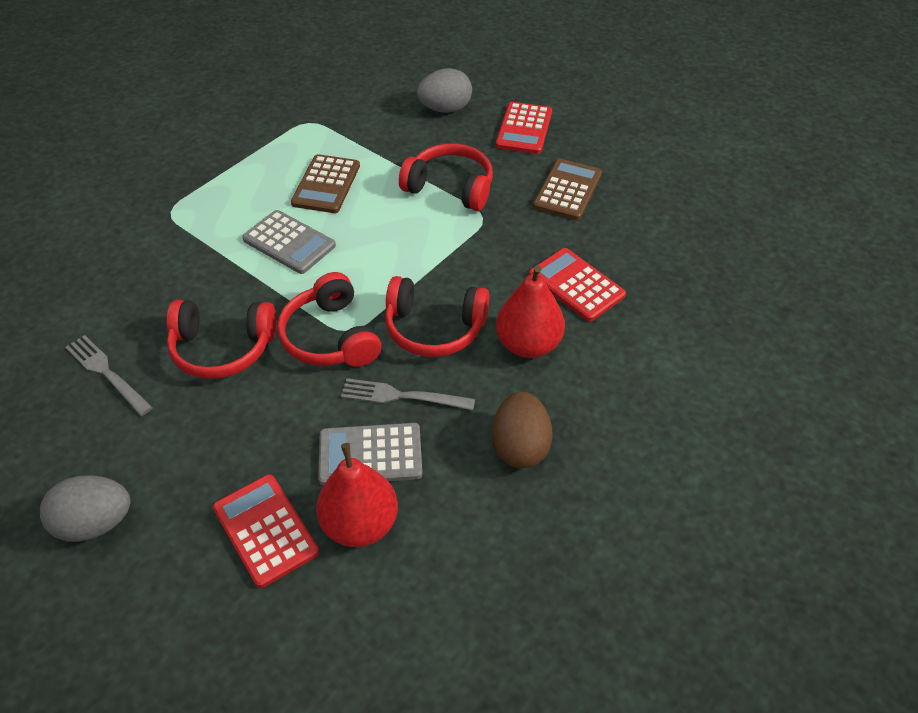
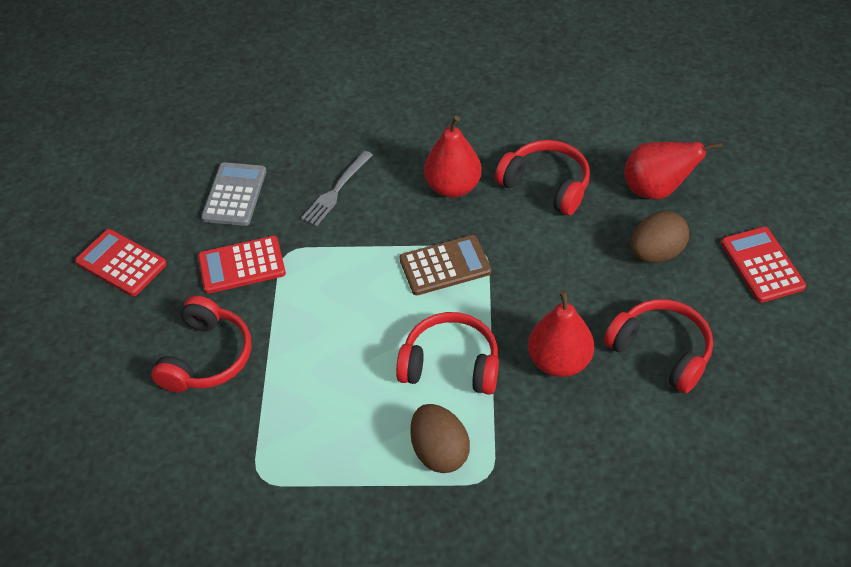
brown calculator: 2 -> 1
brown egg: 1 -> 2
grey calculator: 2 -> 1
grey egg: 2 -> 0
grey fork: 2 -> 1
red pear: 2 -> 3

